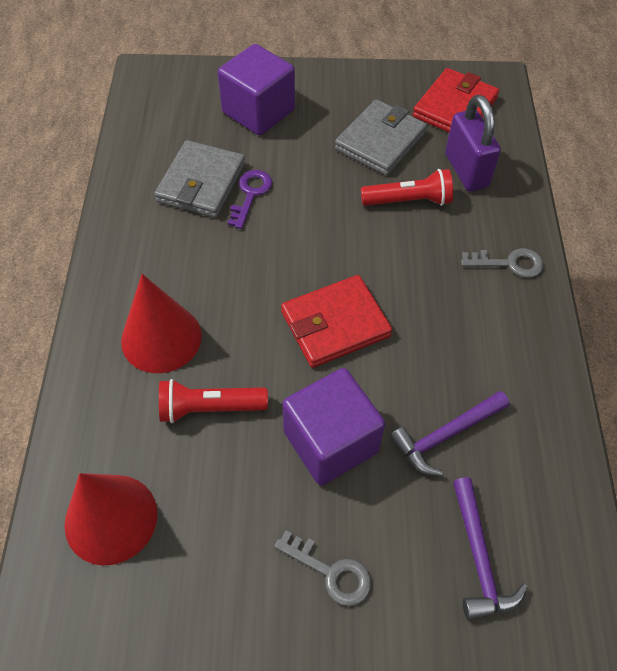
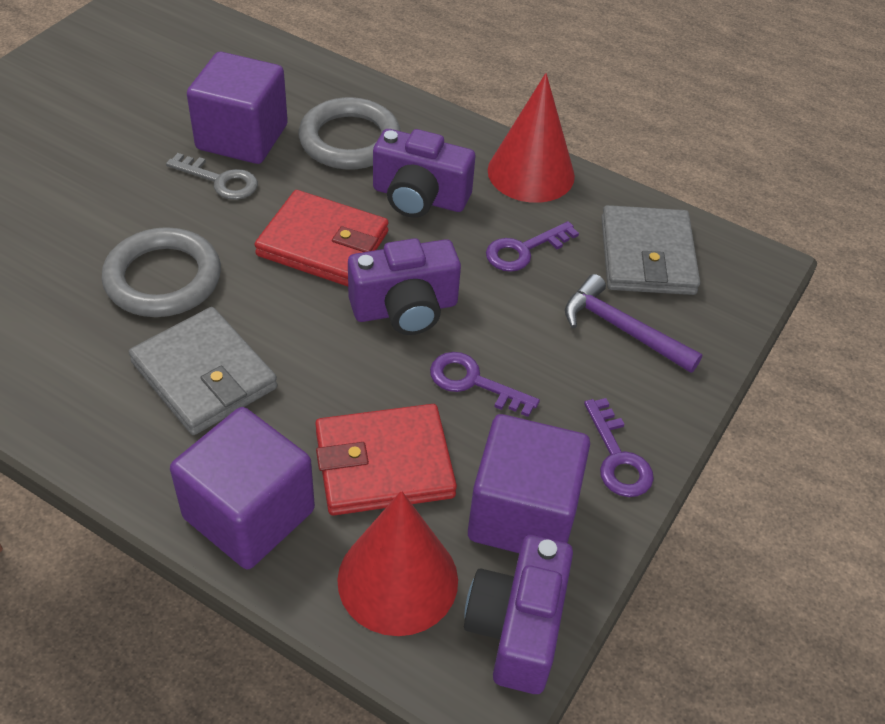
grey key: 2 -> 1
grey ring: 0 -> 2
purple camera: 0 -> 3
purple cube: 2 -> 3
purple hammer: 2 -> 1
purple key: 1 -> 3
purple padlock: 1 -> 0
red flashlight: 2 -> 0

